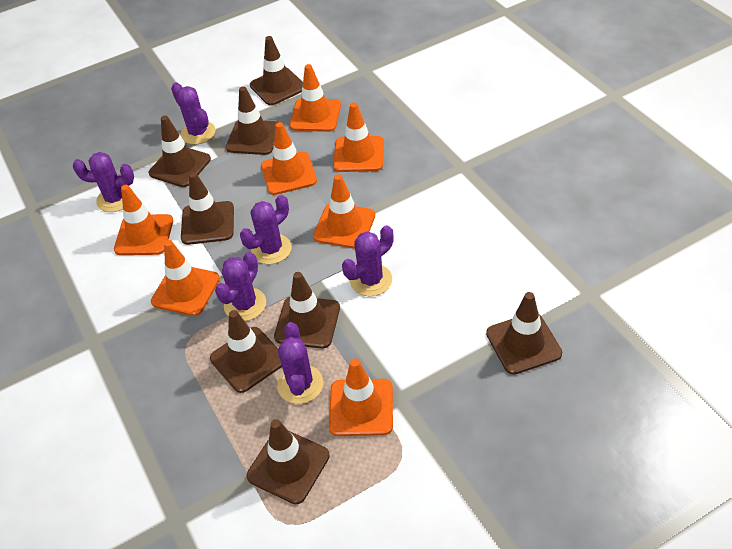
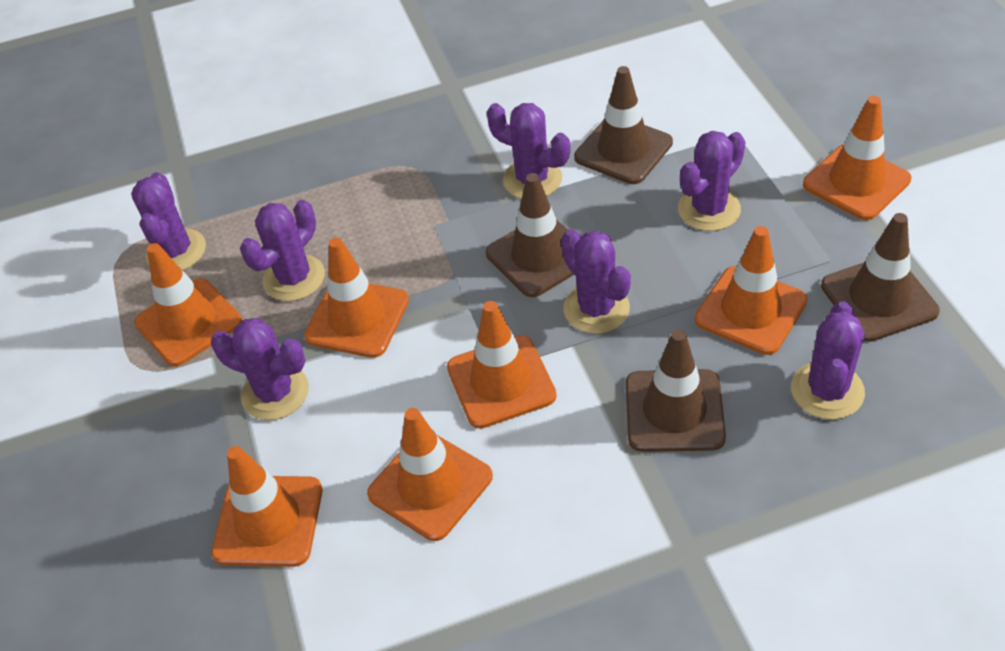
brown traffic cone: 8 -> 4
purple cactus: 6 -> 7

